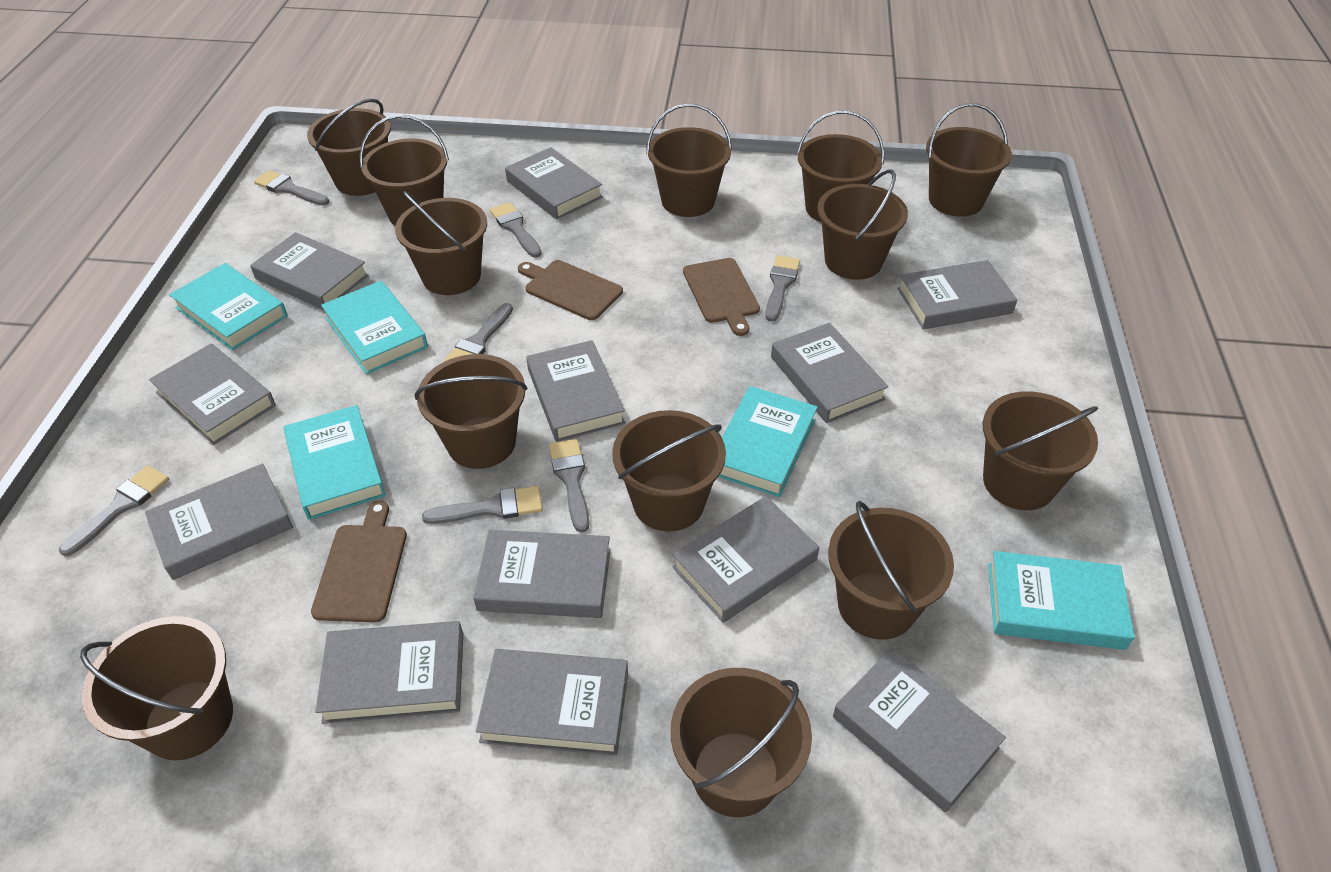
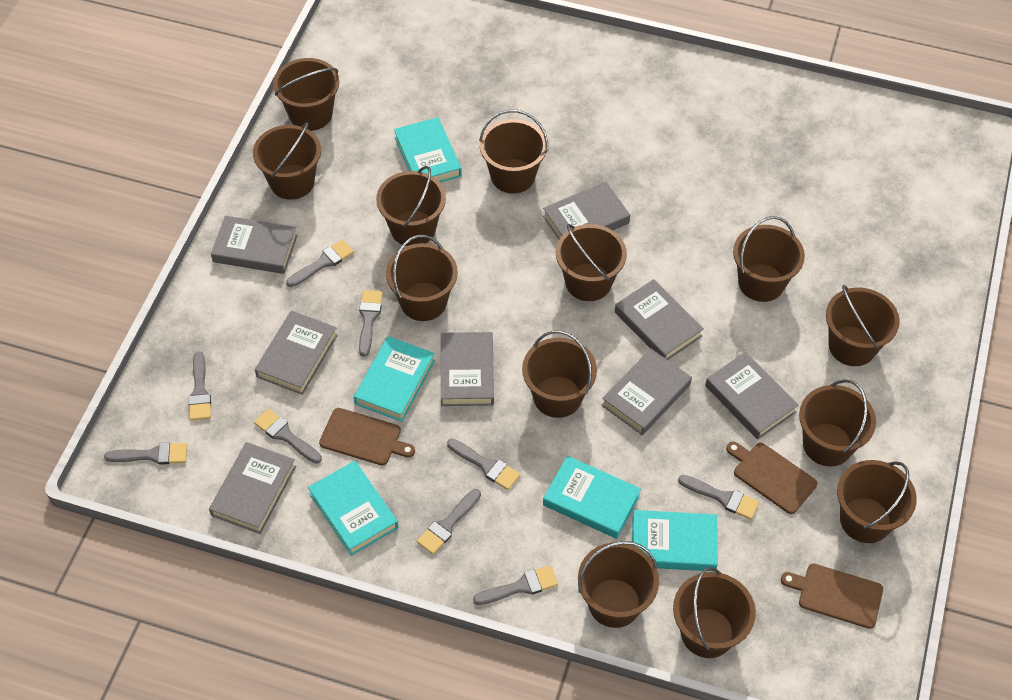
grey book: 12 -> 8
grey brush: 7 -> 9

